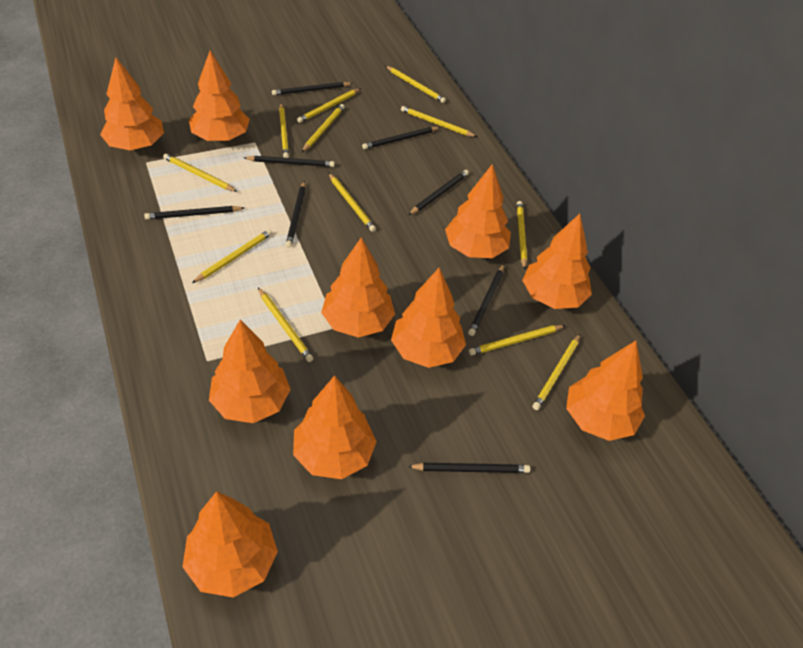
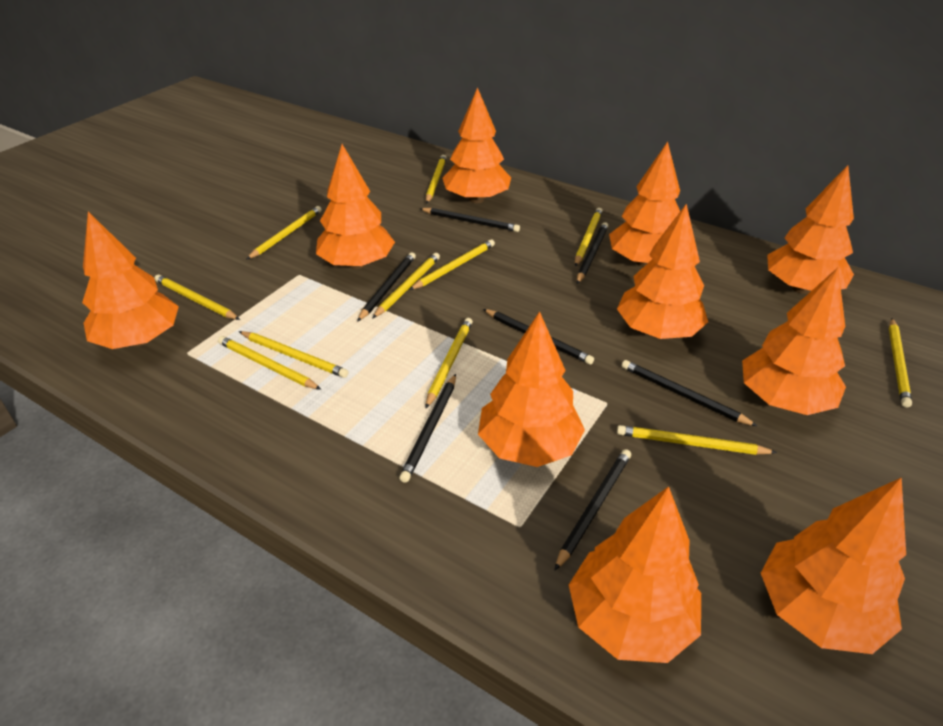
black pencil: 8 -> 7
yellow pencil: 12 -> 11

